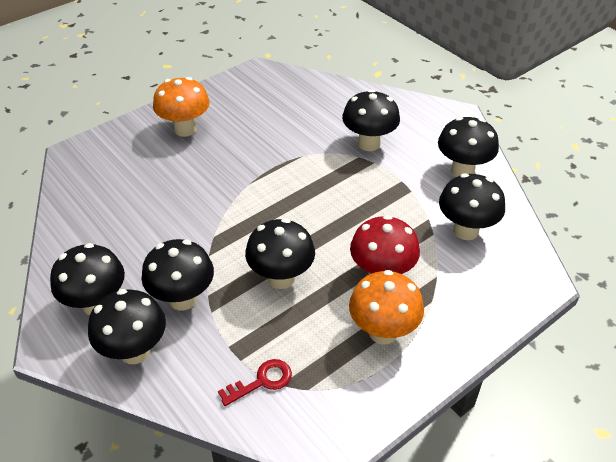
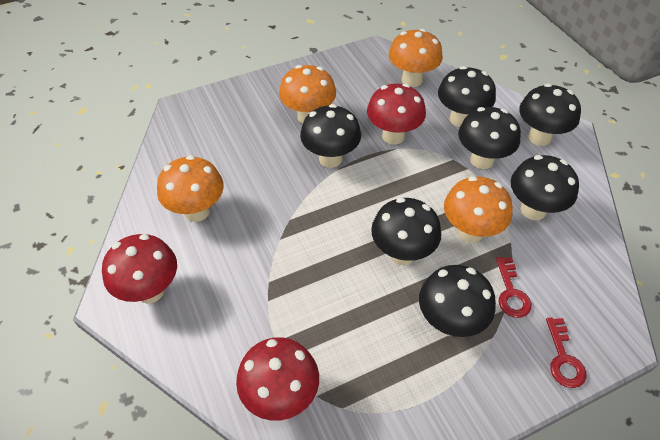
orange mushroom: 2 -> 4
red key: 1 -> 2
red mushroom: 1 -> 3

